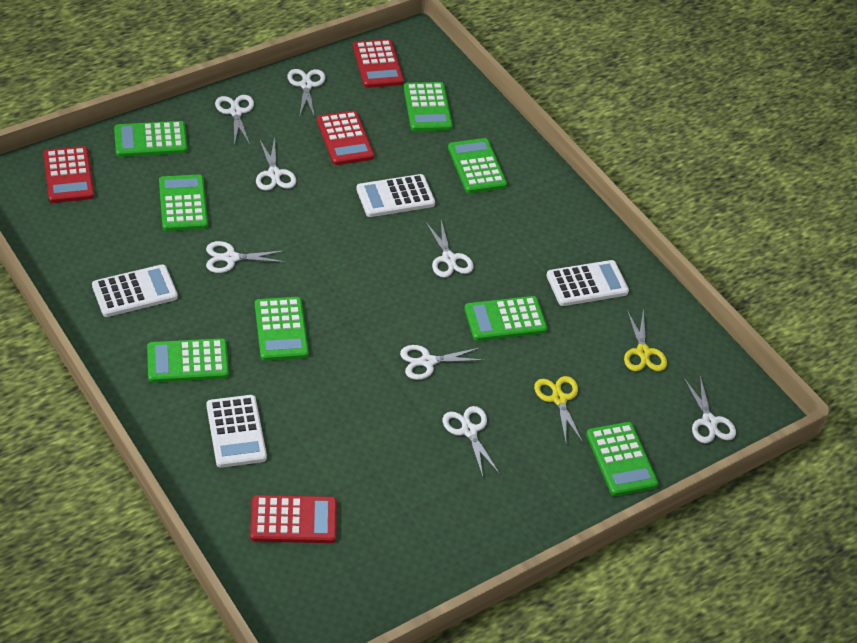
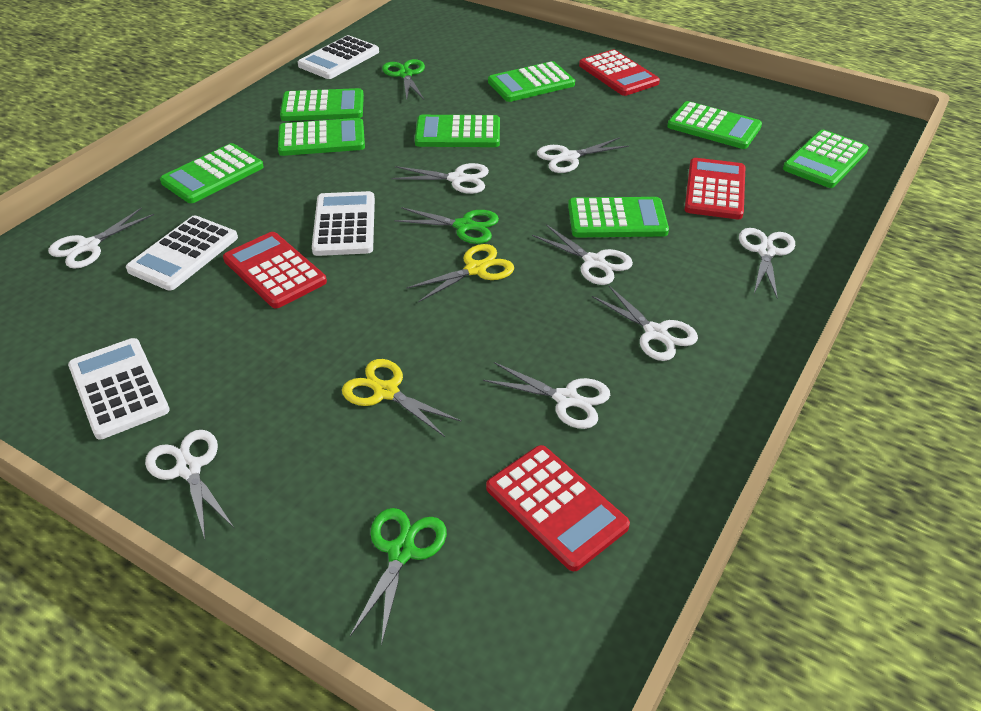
green scissors: 0 -> 3

